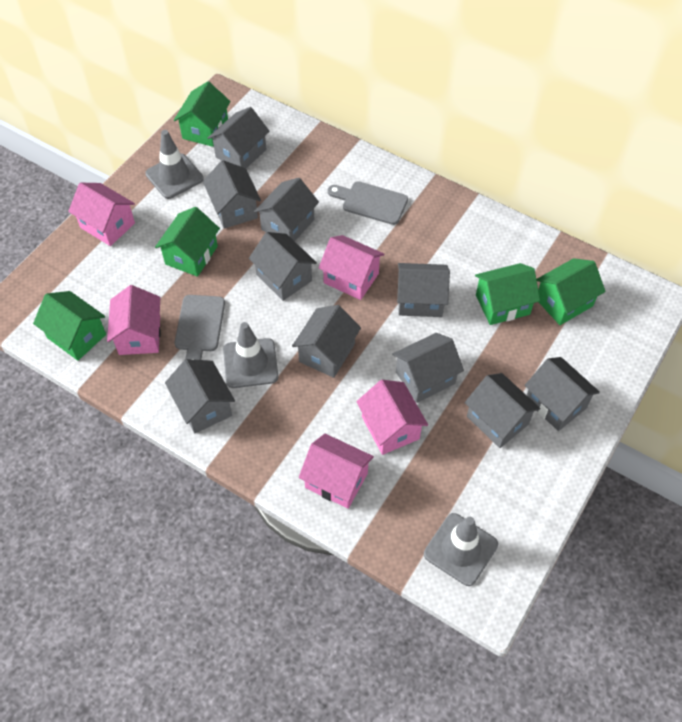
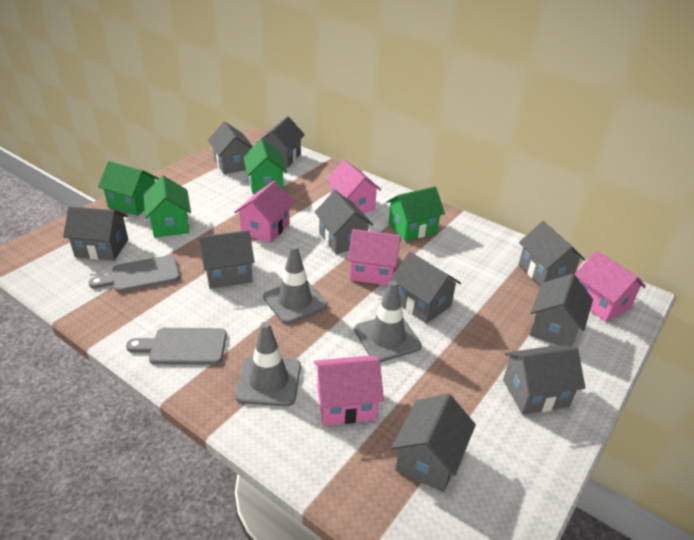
green house: 5 -> 4

